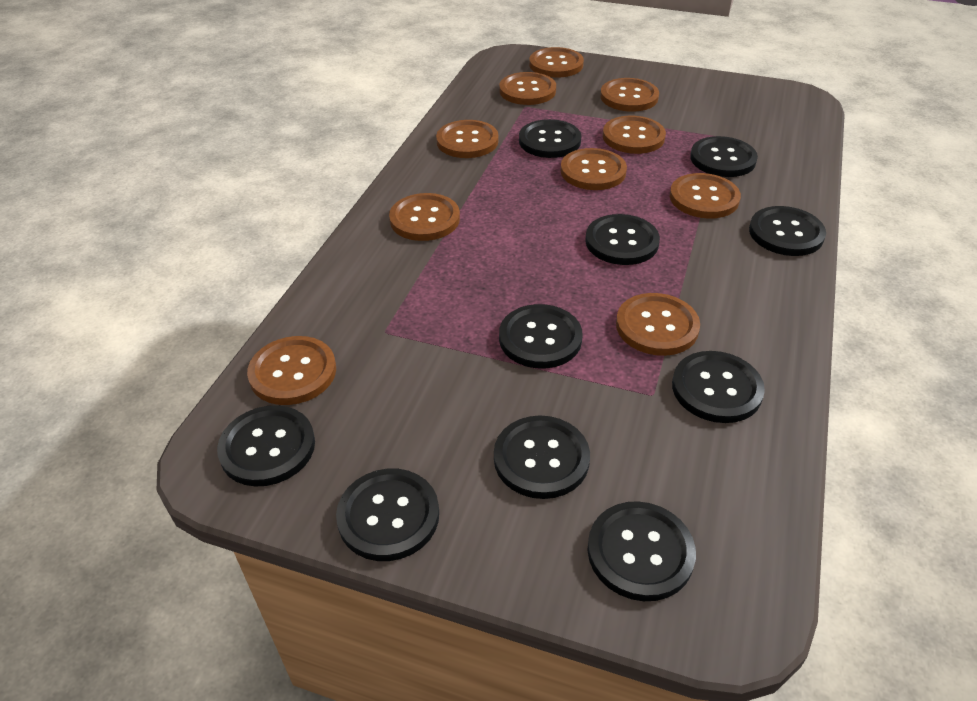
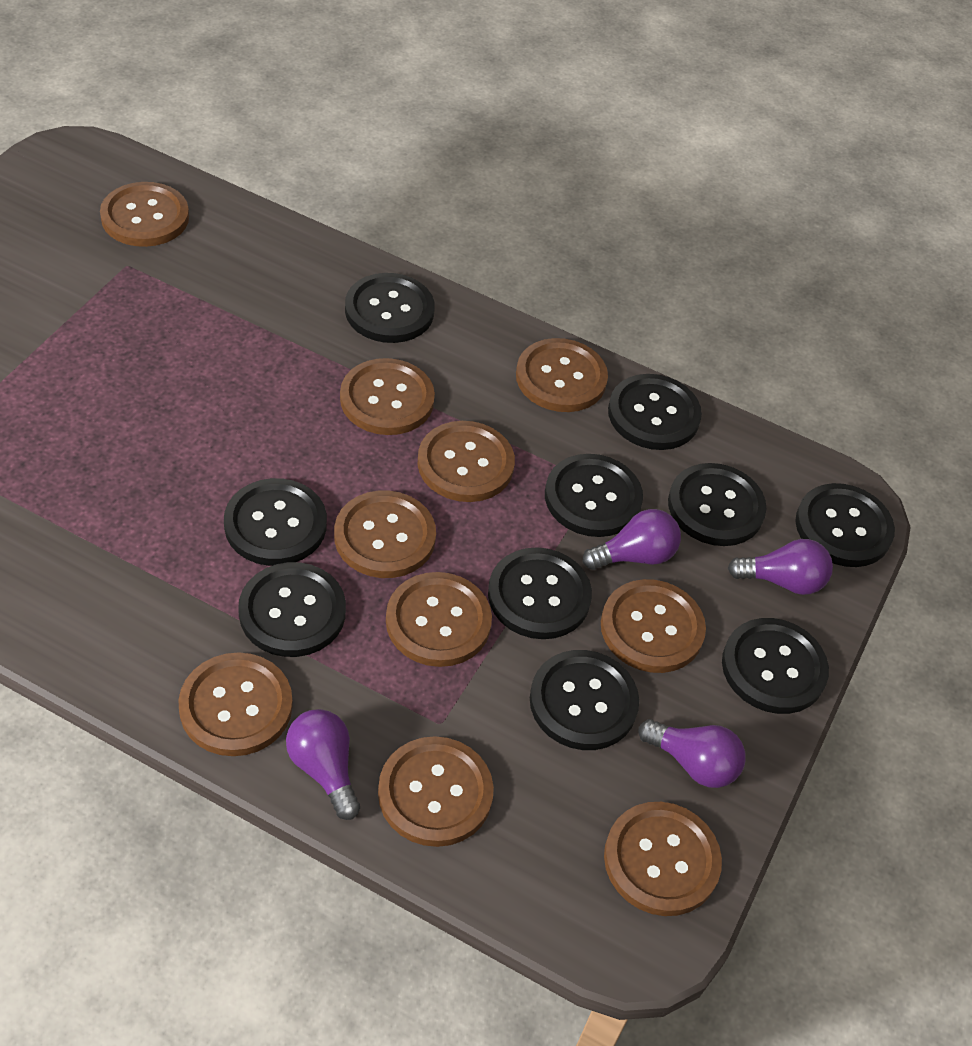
purple light bulb: 0 -> 4

